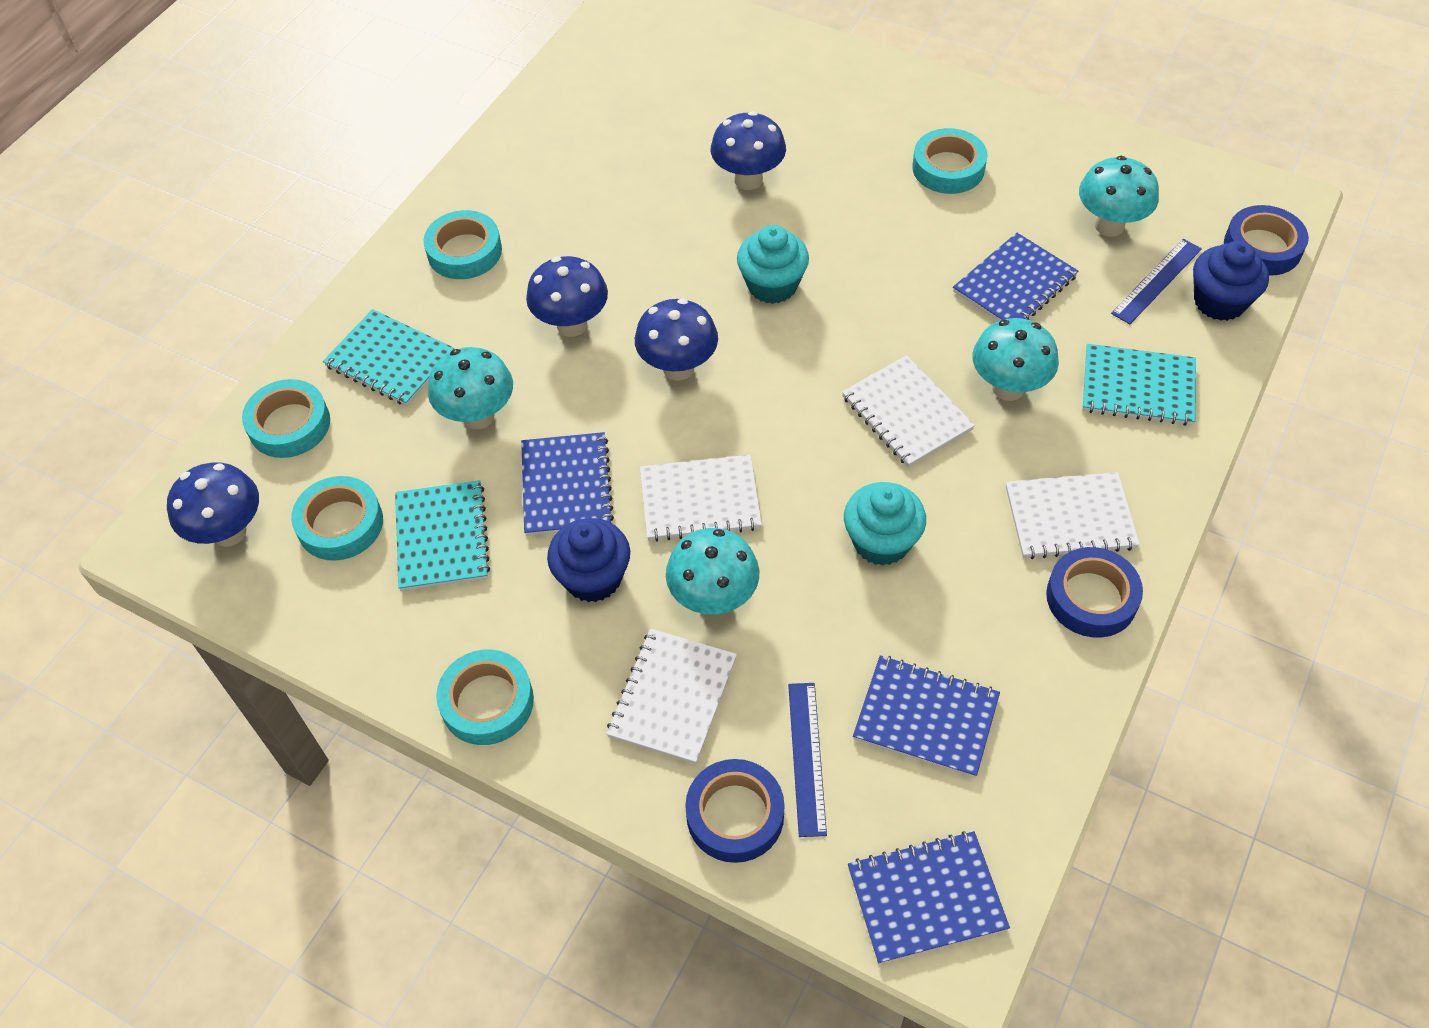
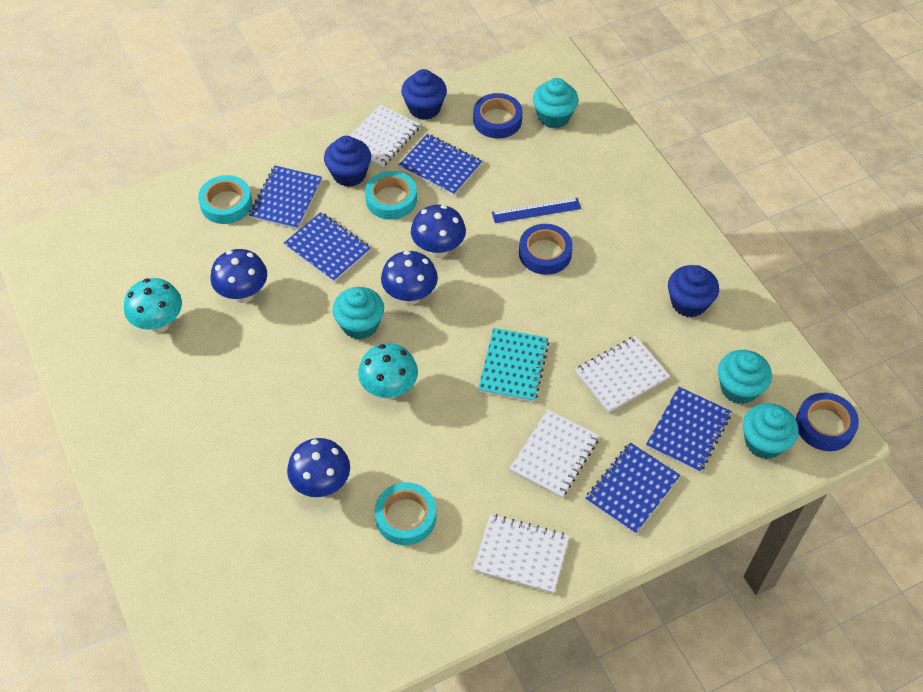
blue cupcake: 2 -> 3
blue notebook: 4 -> 5
blue ruler: 2 -> 1
turquoise cupcake: 2 -> 4
turquoise mushroom: 4 -> 2
turquoise notebook: 3 -> 1
turquoise tape: 5 -> 3

